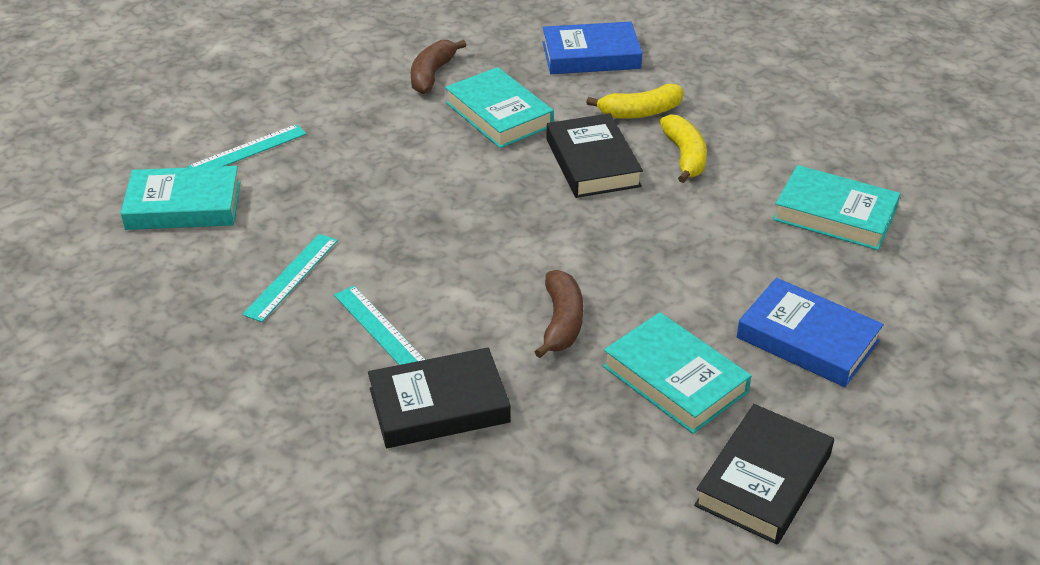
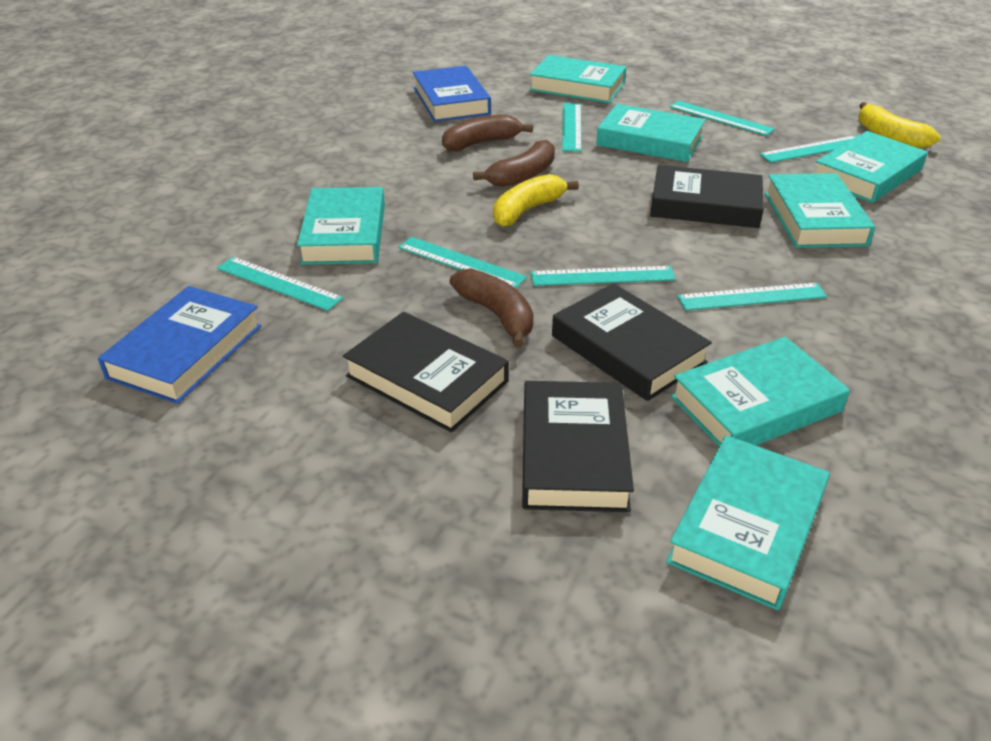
black book: 3 -> 4
brown banana: 2 -> 3
turquoise book: 4 -> 7
turquoise ruler: 3 -> 7

